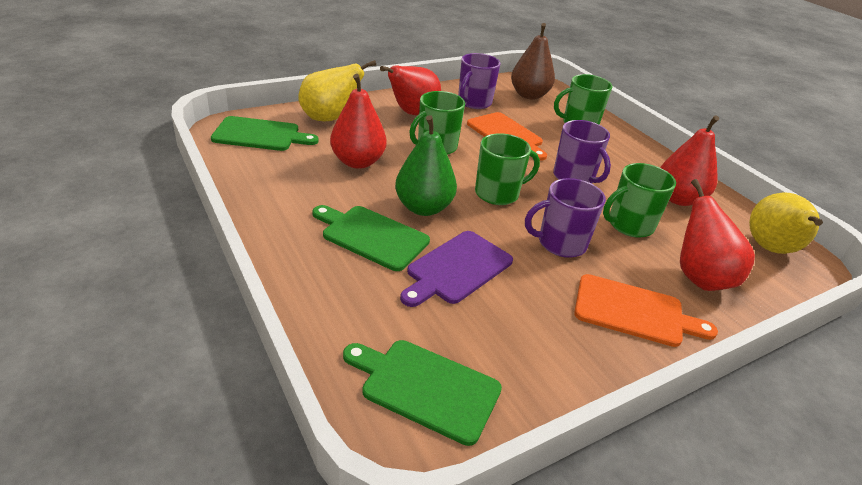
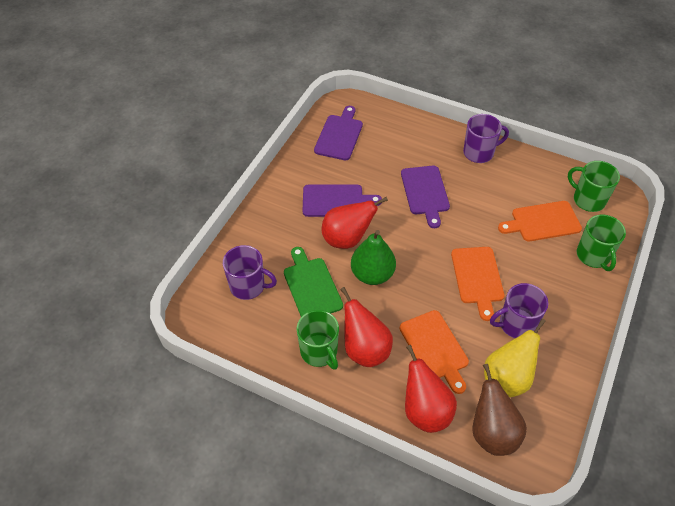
green cutting board: 3 -> 1
green mug: 4 -> 3
orange cutting board: 2 -> 3
purple cutting board: 1 -> 3
red pear: 4 -> 3
yellow pear: 2 -> 1

